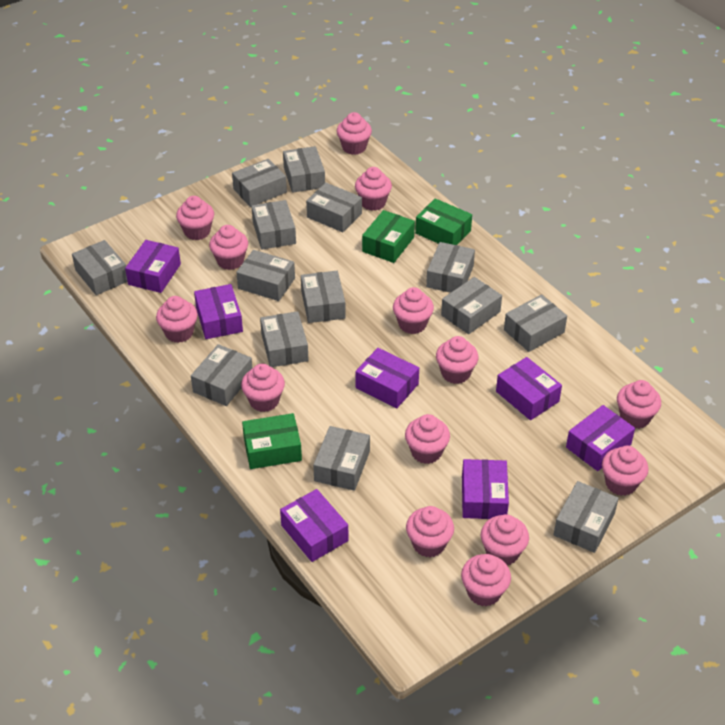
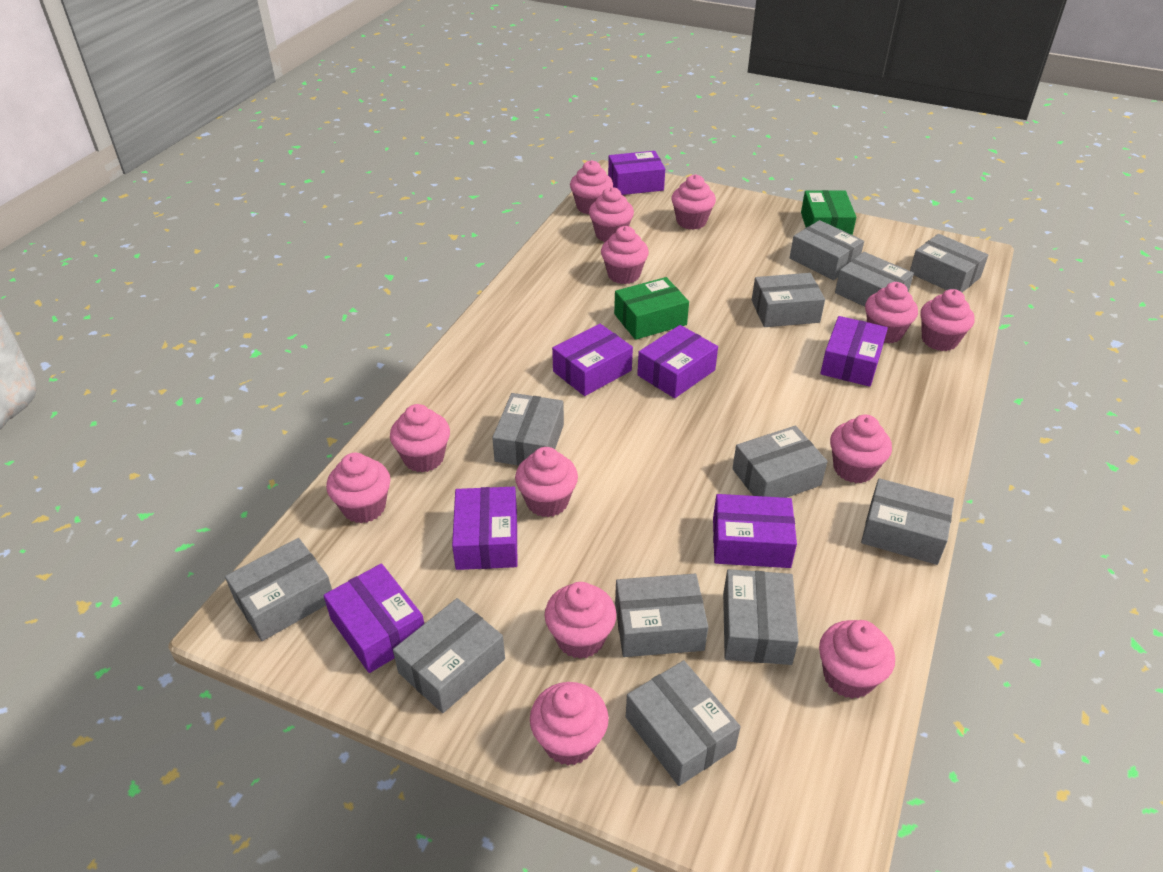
green box: 3 -> 2
grey box: 14 -> 12
pink cupcake: 14 -> 13

